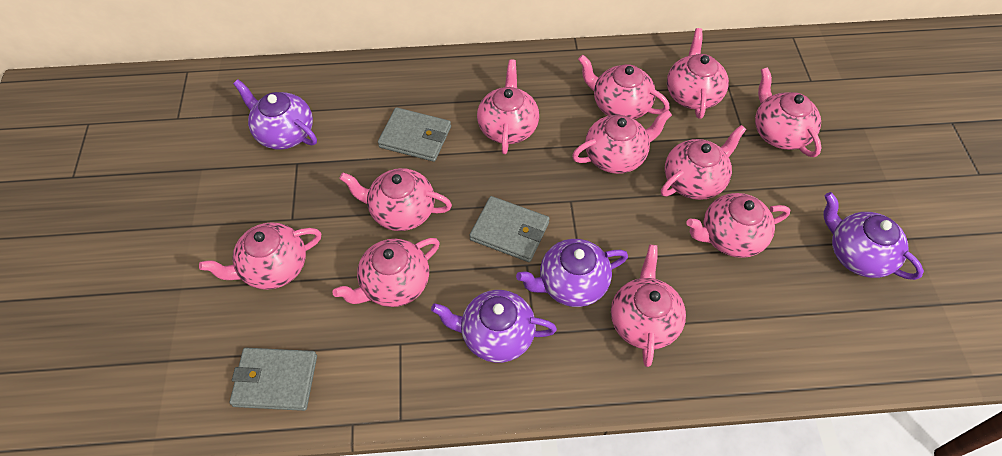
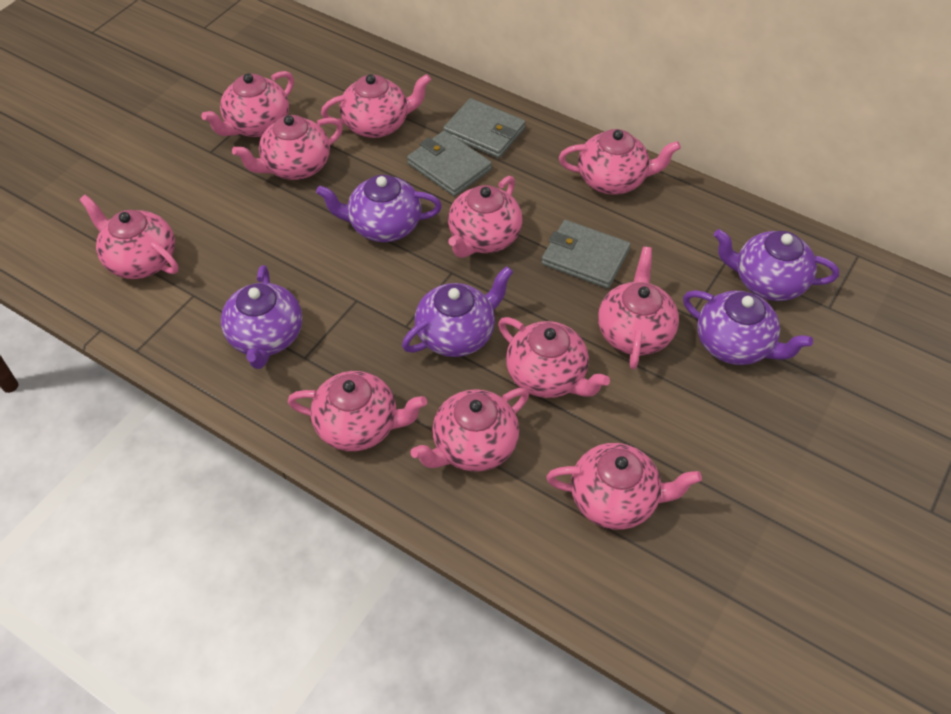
purple teapot: 4 -> 5

